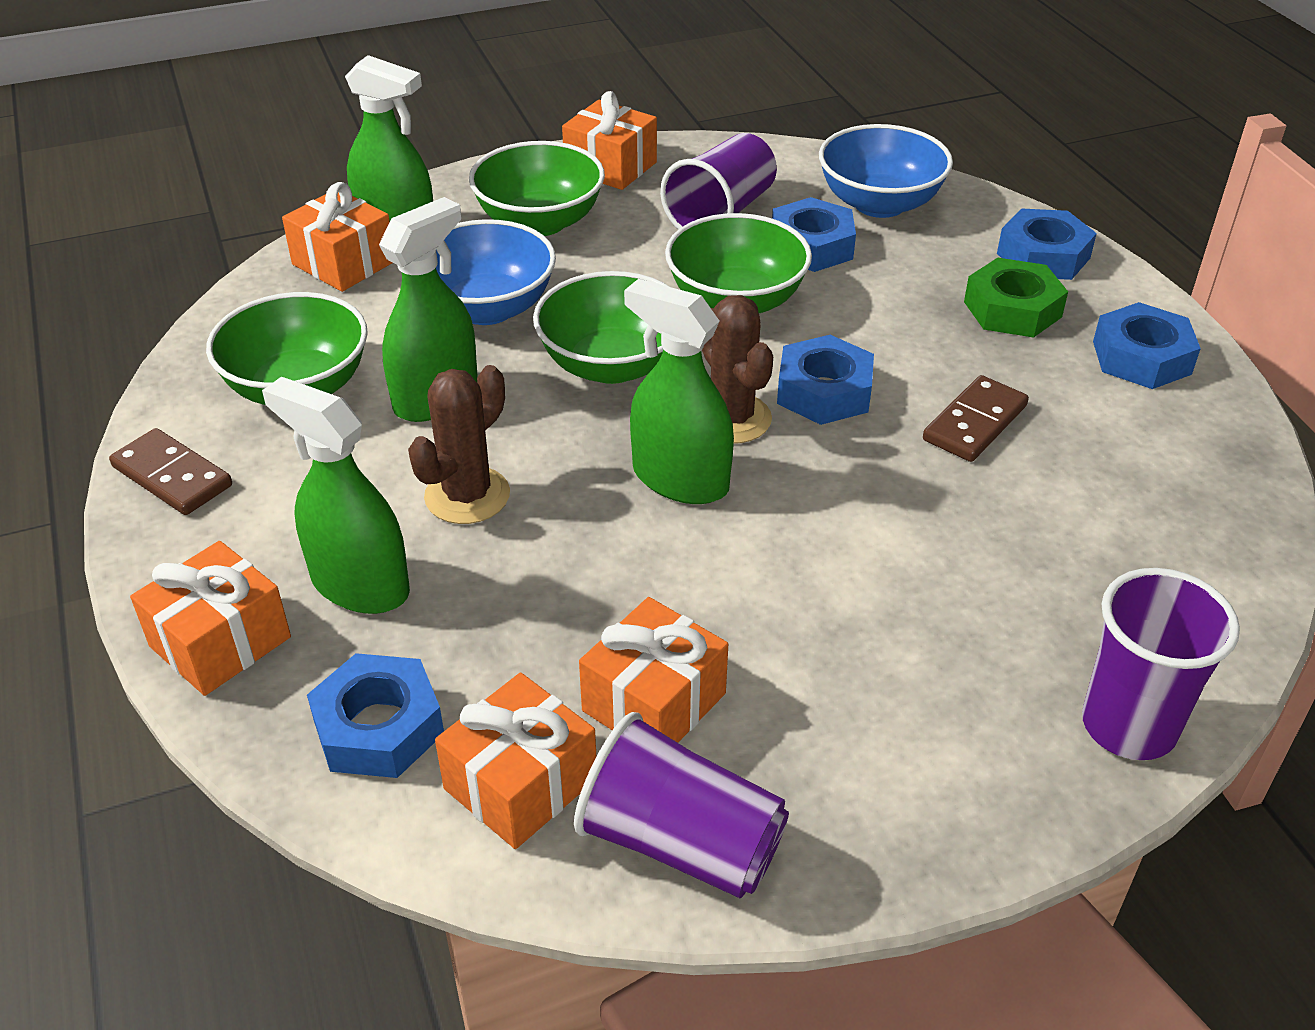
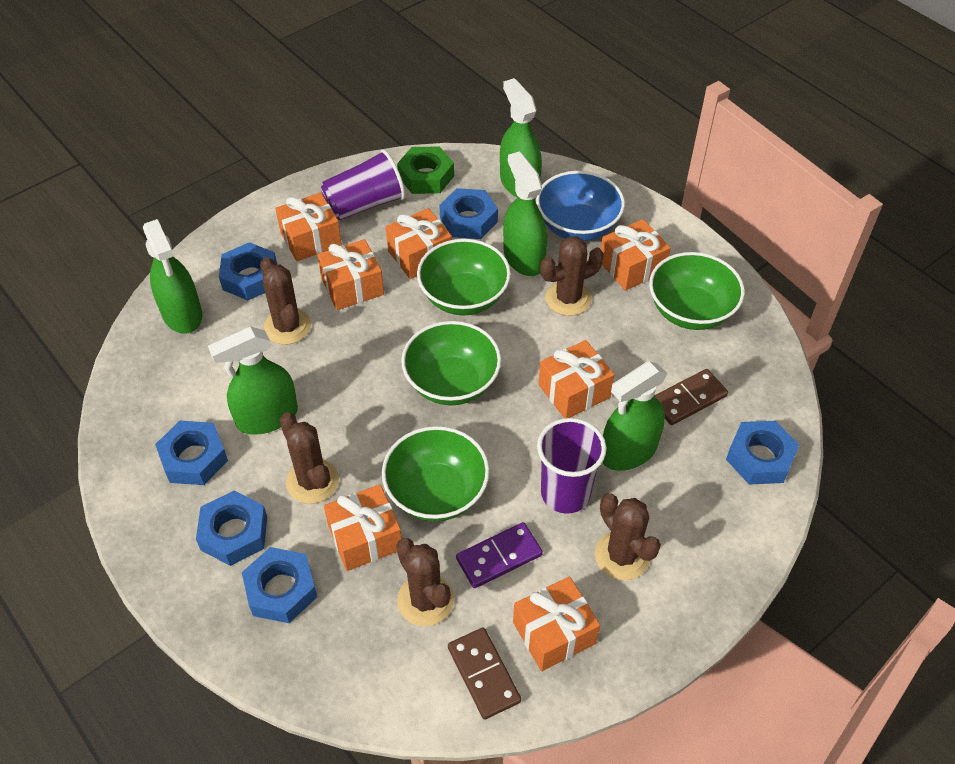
blue bowl: 2 -> 1
blue nut: 5 -> 6
brown cactus: 2 -> 5
green spray bottle: 4 -> 5
orange gift: 5 -> 7
purple cup: 3 -> 2
purple domino: 0 -> 1

